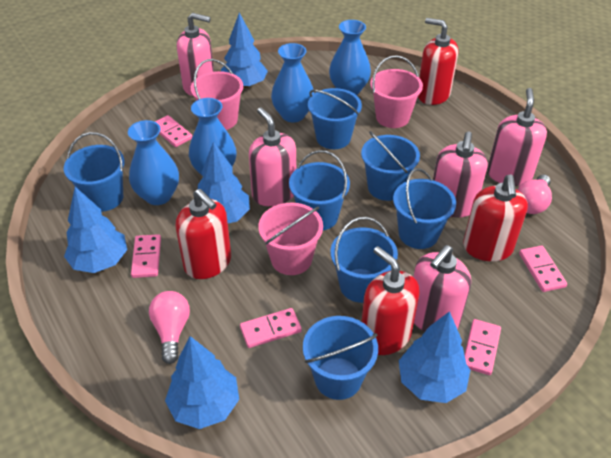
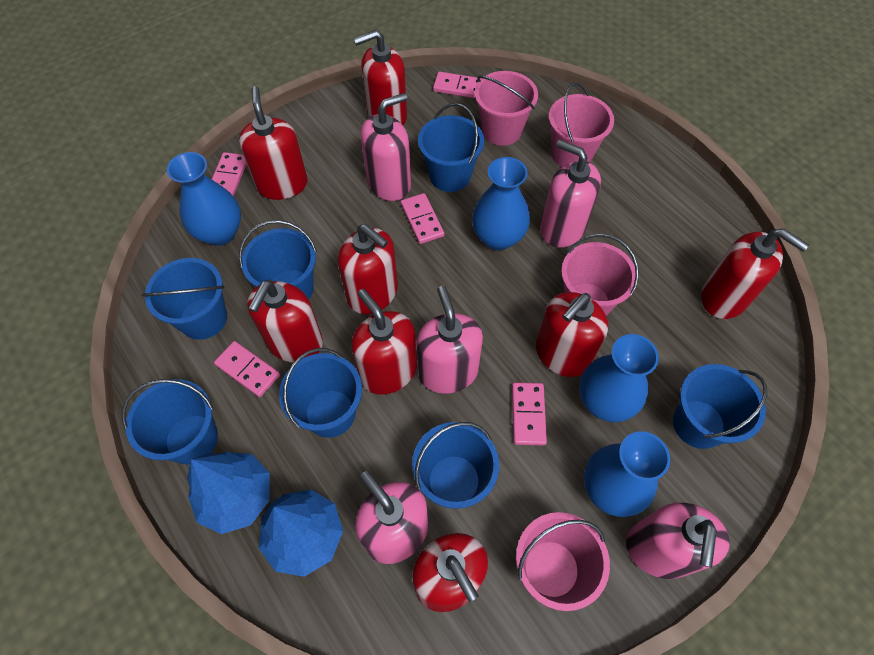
blue tree: 5 -> 2
pink bucket: 3 -> 4
pink light bulb: 2 -> 0
red soap dispenser: 4 -> 8

